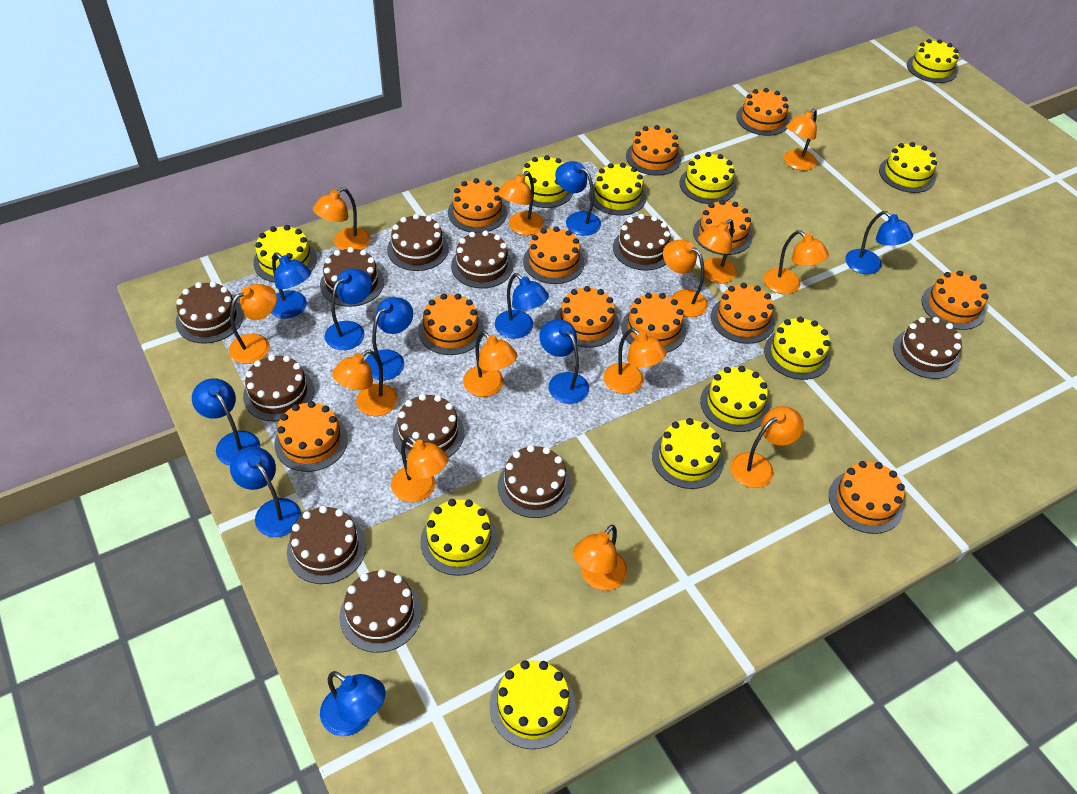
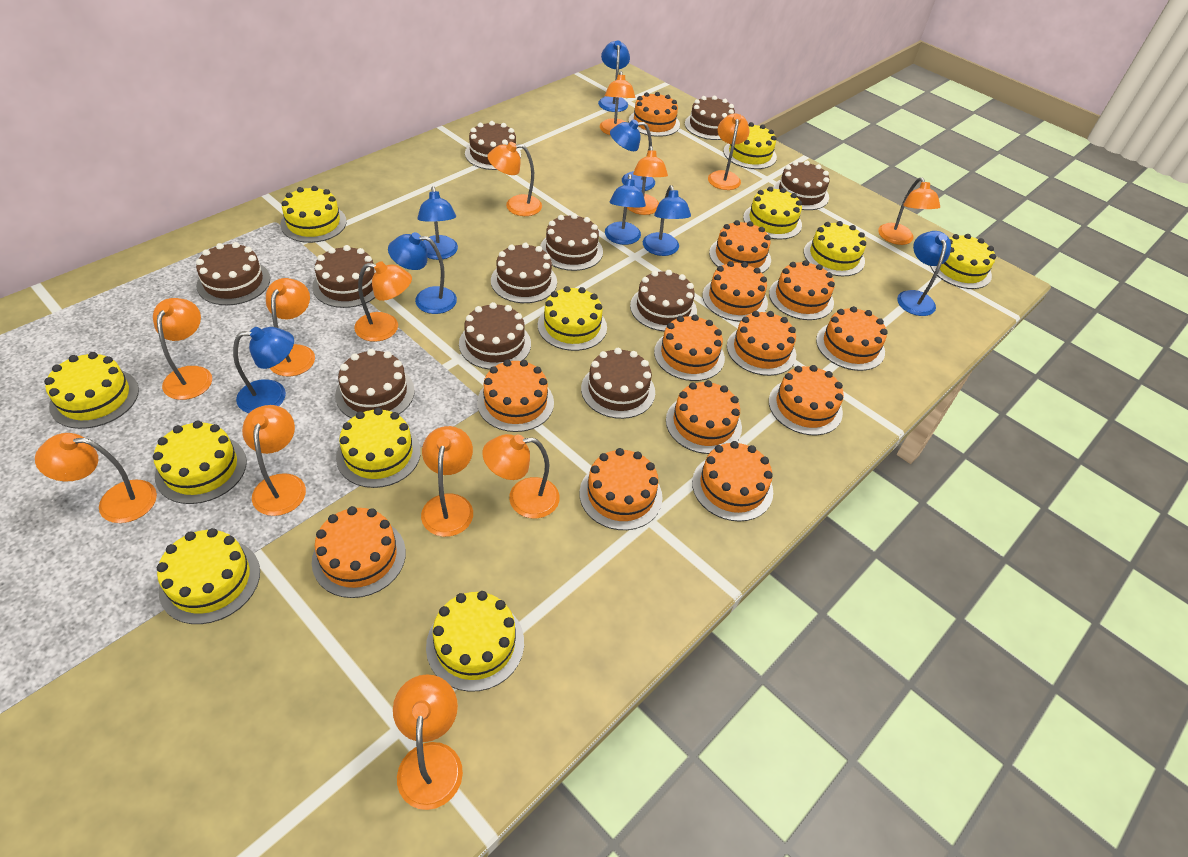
blue lamp: 10 -> 8
orange cake: 12 -> 13

